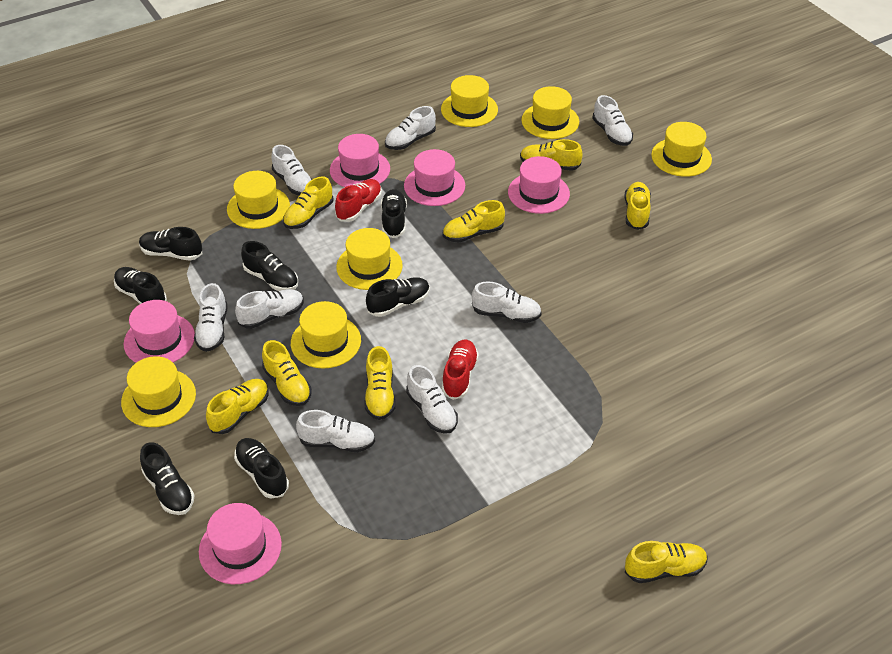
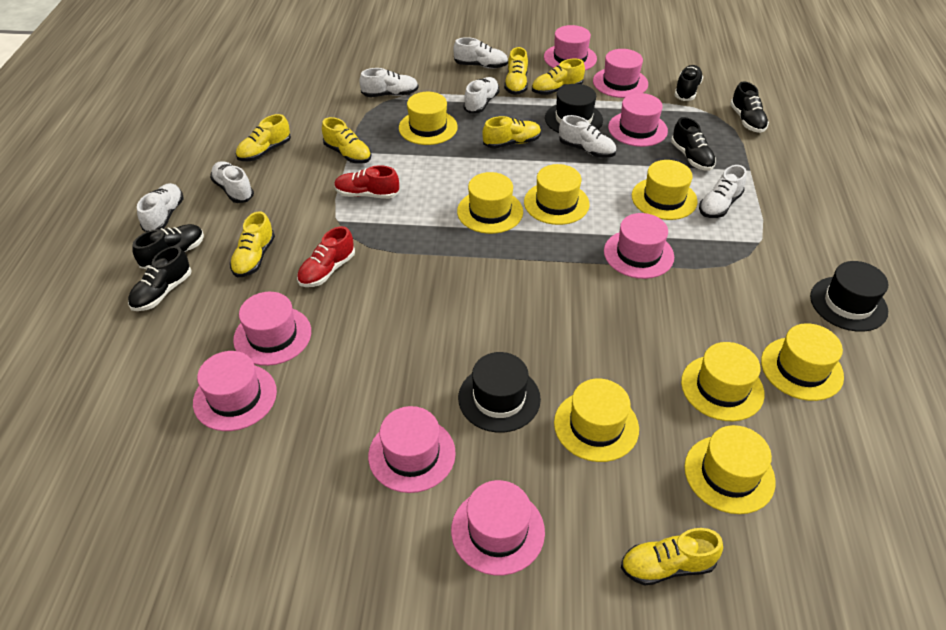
black hat: 0 -> 3
black shoe: 7 -> 5
pink hat: 5 -> 8
white shoe: 8 -> 7
yellow hat: 7 -> 8
yellow shoe: 8 -> 7

